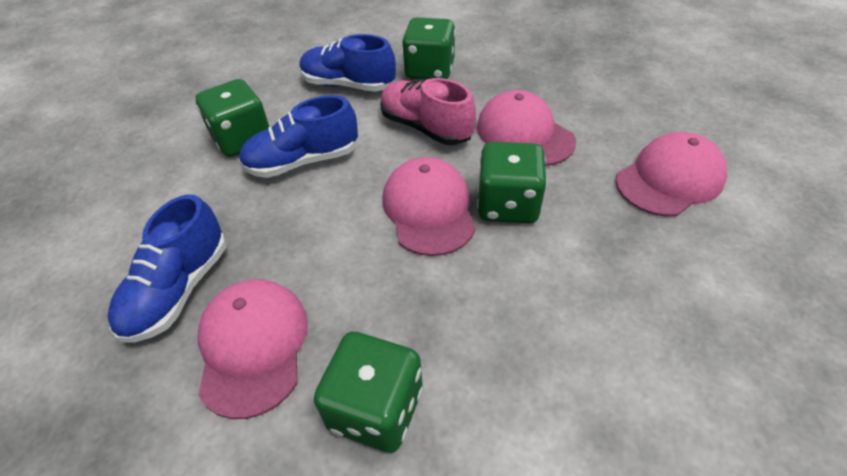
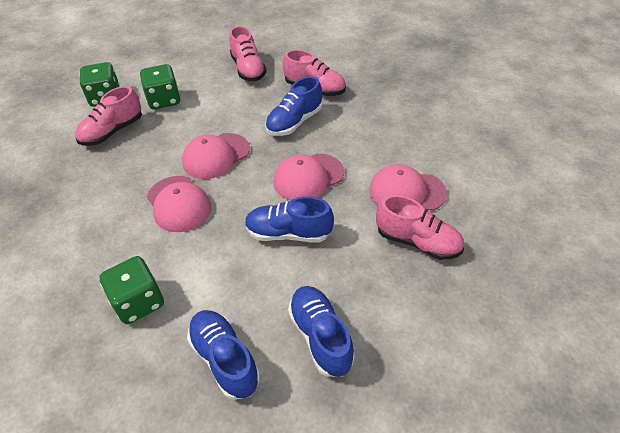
blue shoe: 3 -> 4
green dice: 4 -> 3
pink shoe: 1 -> 4

